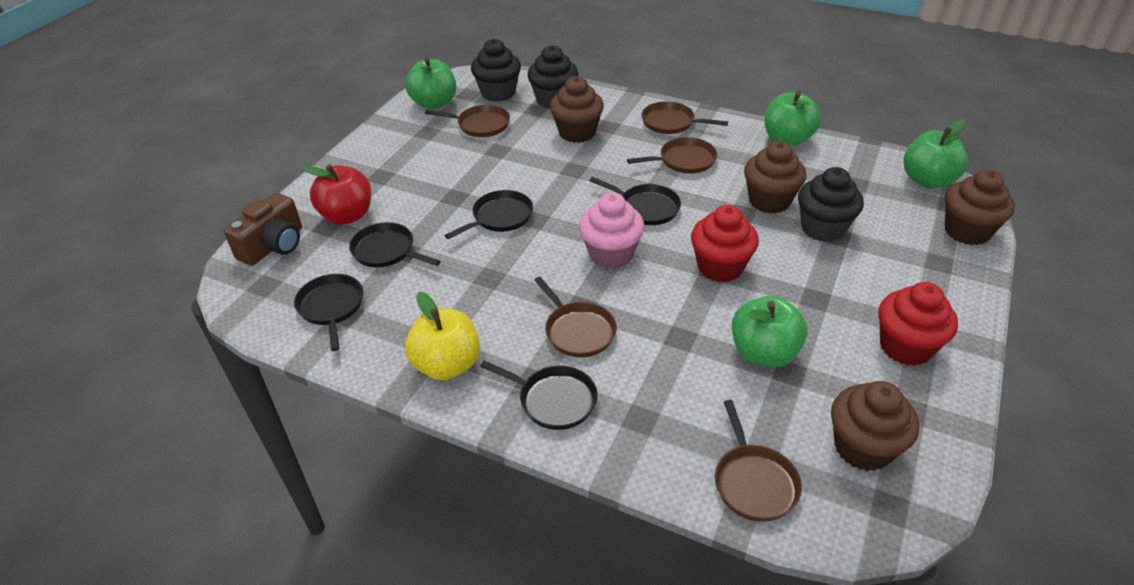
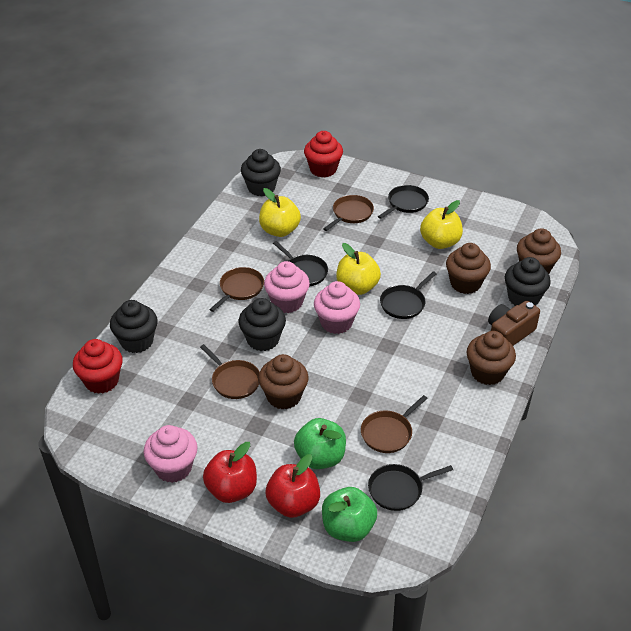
black cupcake: 3 -> 4
black pan: 5 -> 4
brown pan: 5 -> 4
green apple: 4 -> 2
pink cupcake: 1 -> 3
red apple: 1 -> 2
yellow apple: 1 -> 3

